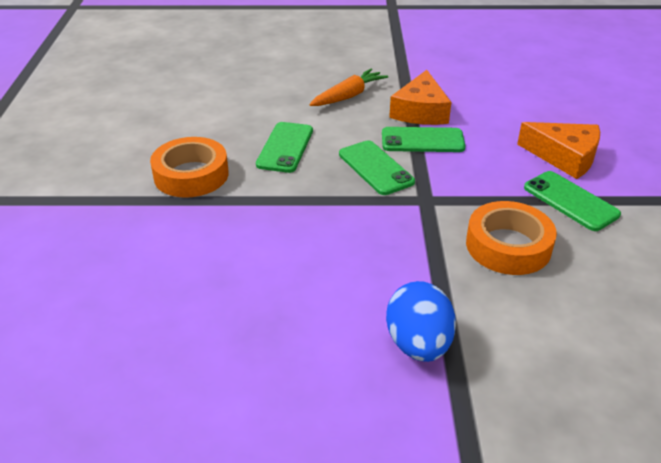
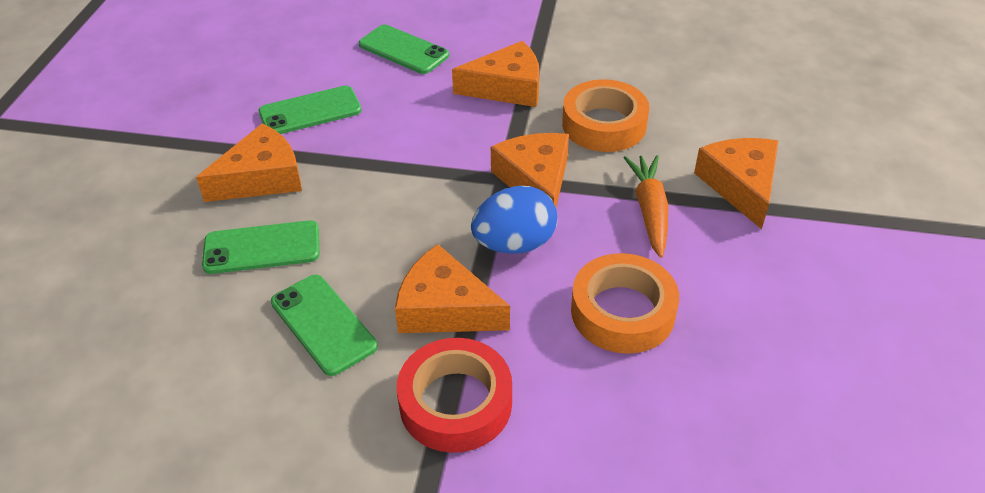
orange cheese: 2 -> 5
red tape: 0 -> 1

